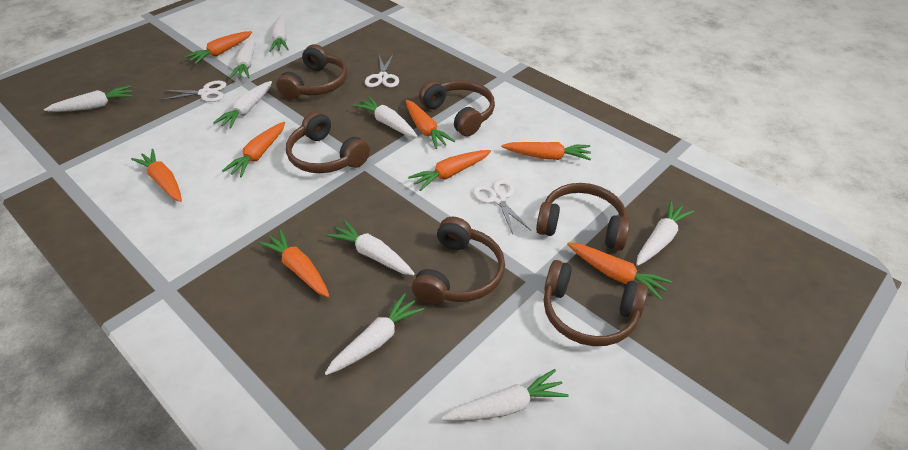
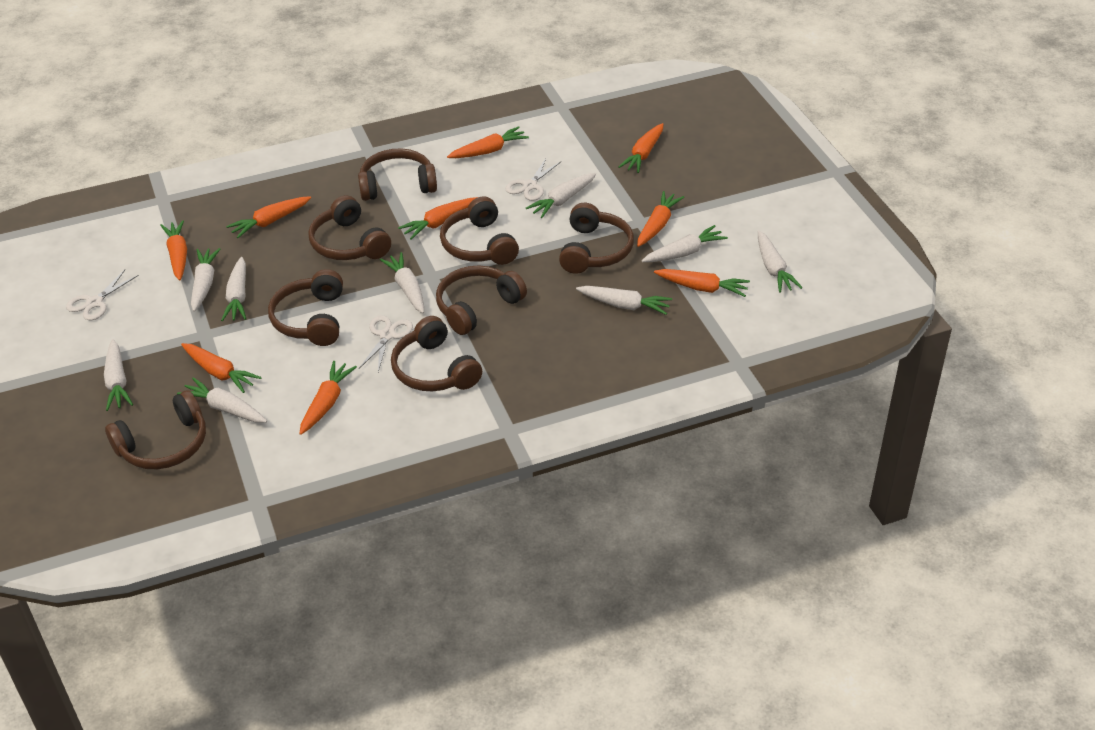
brown headphones: 6 -> 8
orange carrot: 8 -> 9

